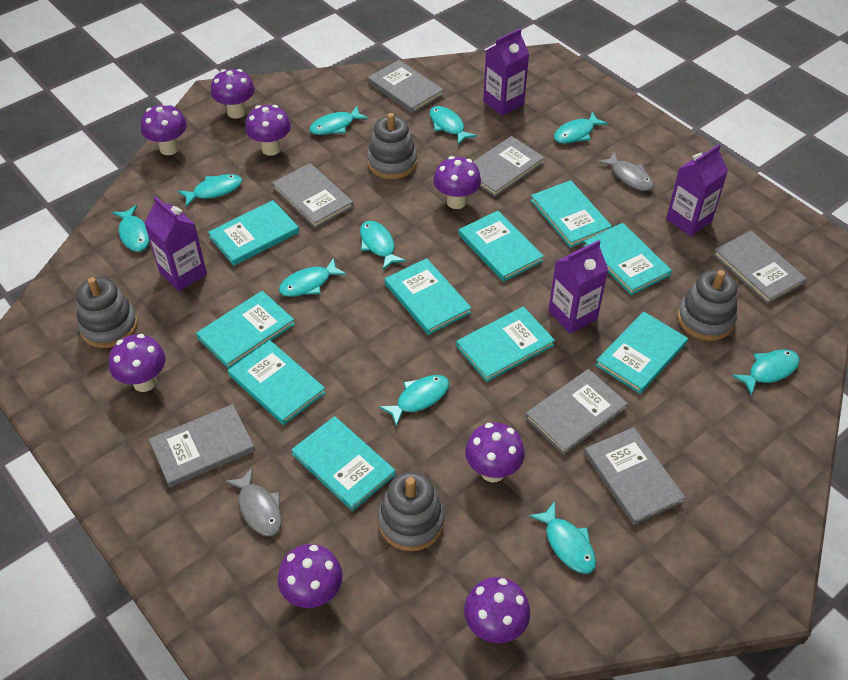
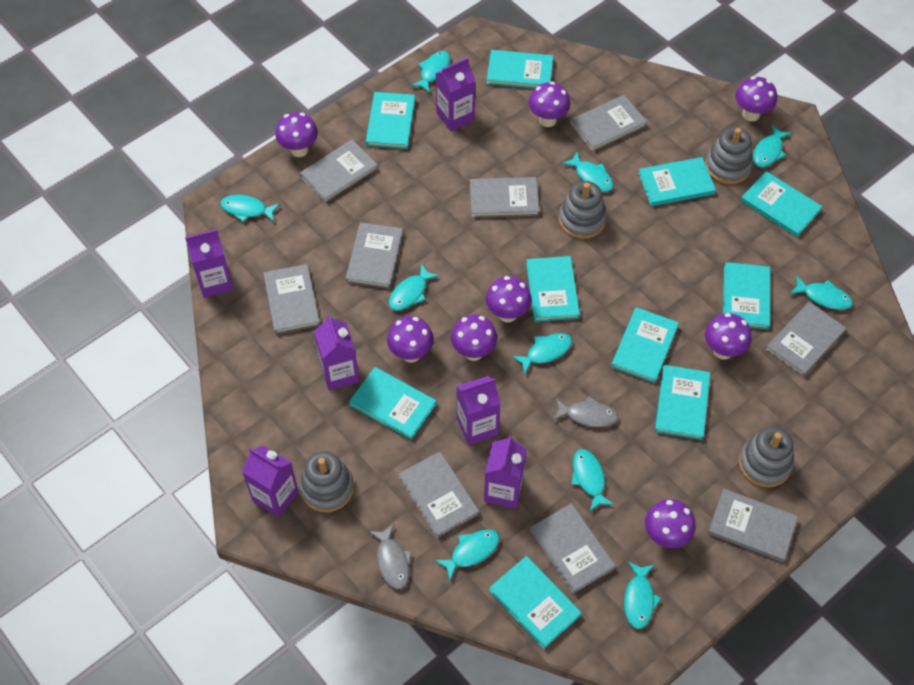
grey book: 7 -> 9
purple carton: 4 -> 6

